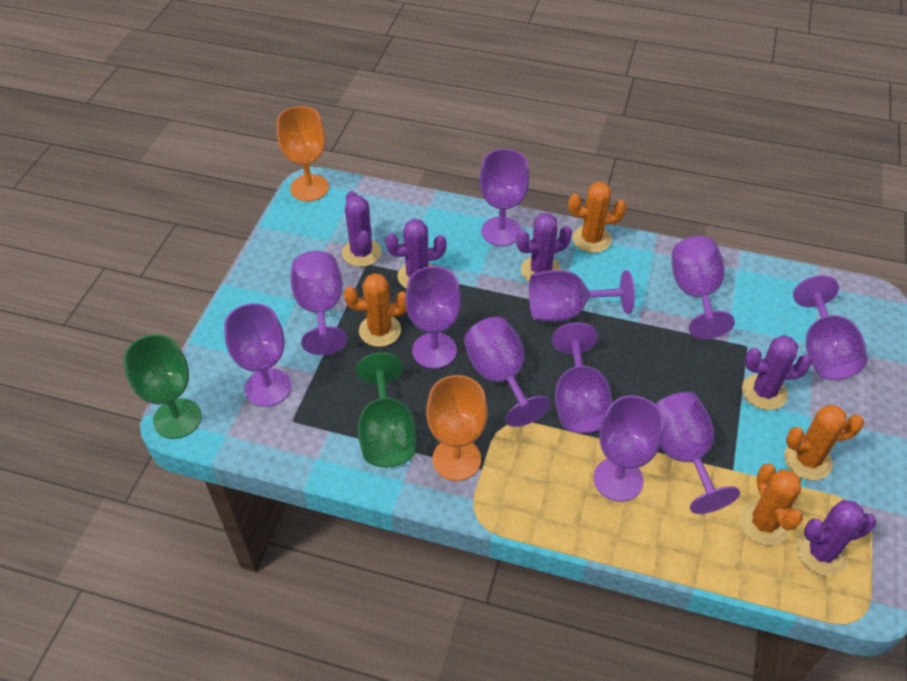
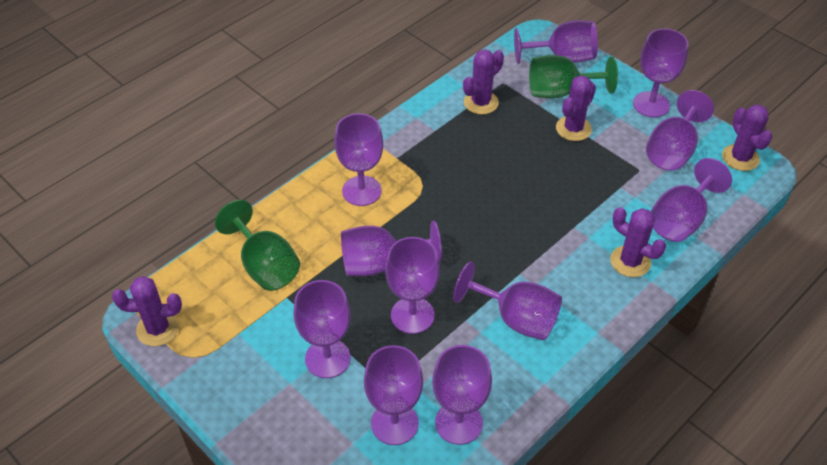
orange cactus: 4 -> 0
orange goblet: 2 -> 0

